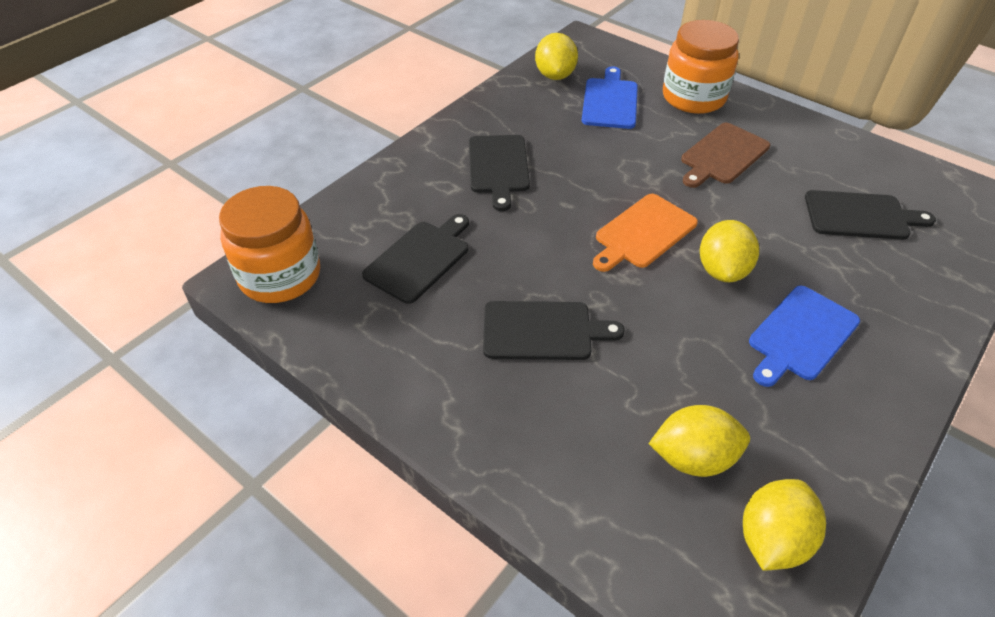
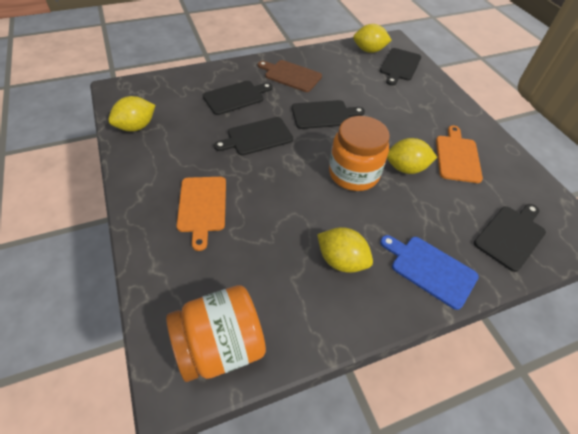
black cutting board: 4 -> 5
blue cutting board: 2 -> 1
orange cutting board: 1 -> 2

